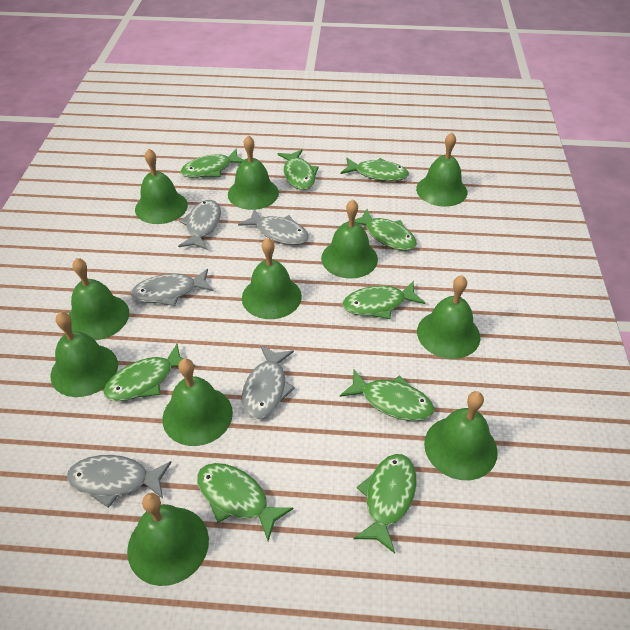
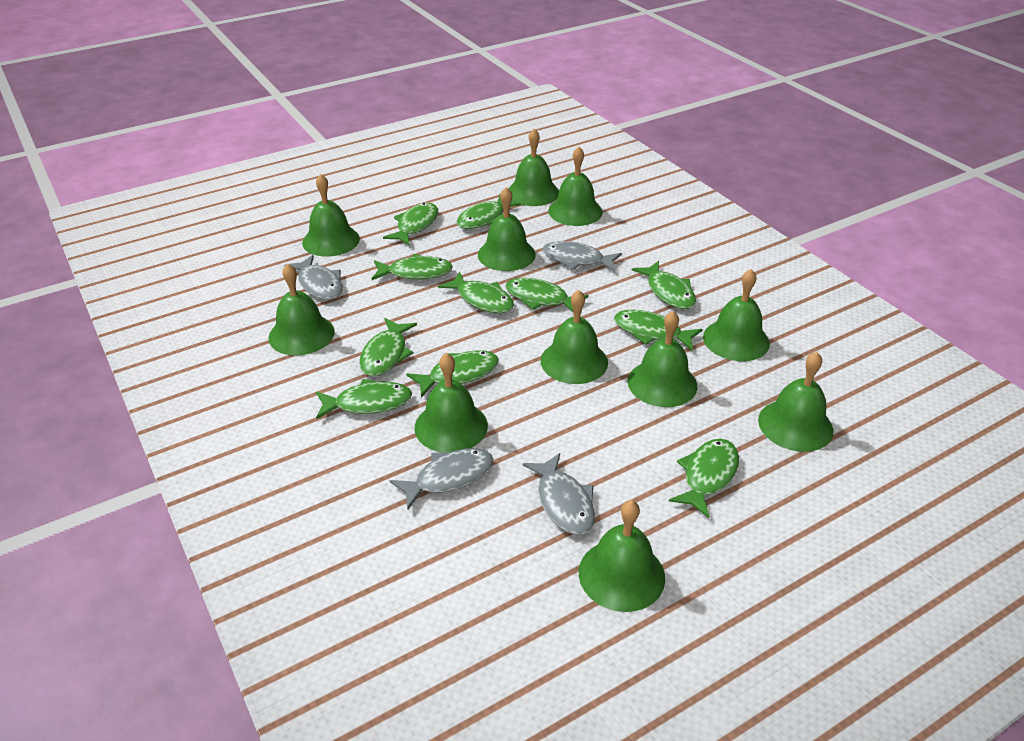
green fish: 9 -> 11
grey fish: 5 -> 4

